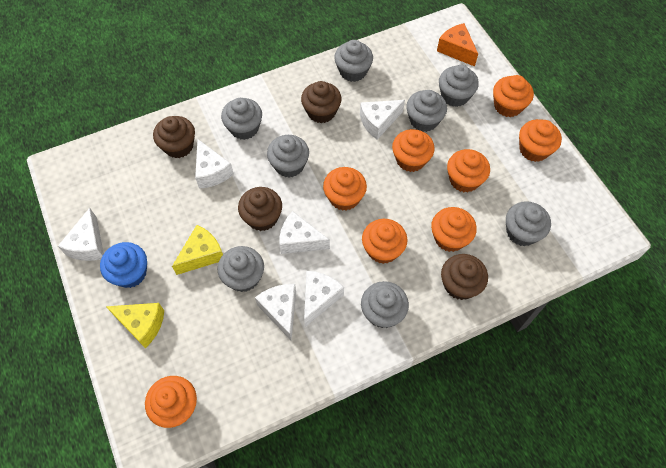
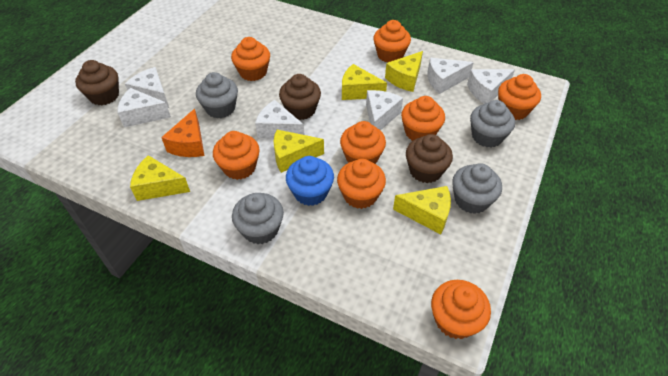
brown cupcake: 4 -> 3
grey cupcake: 8 -> 4
yellow cheese: 2 -> 5

